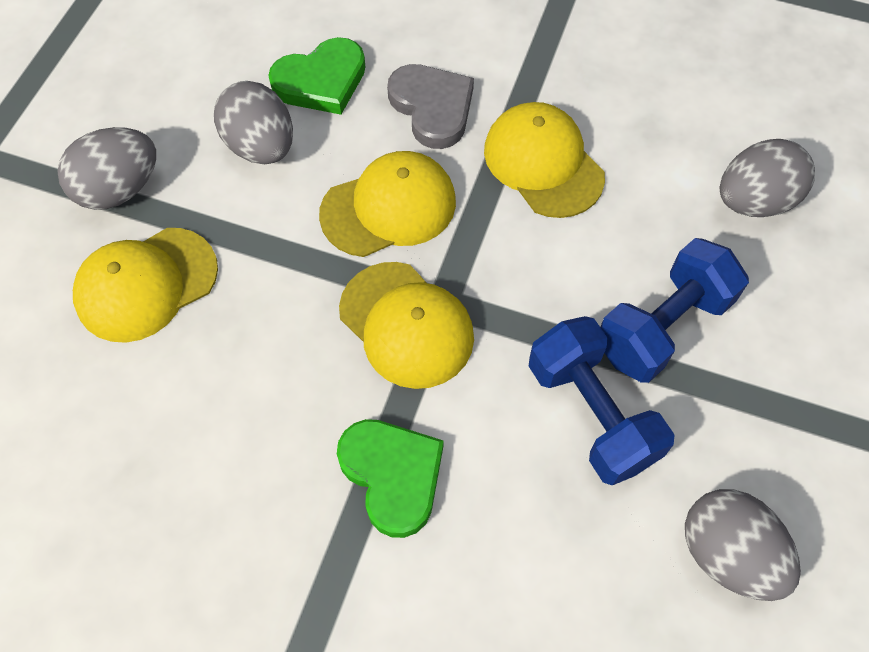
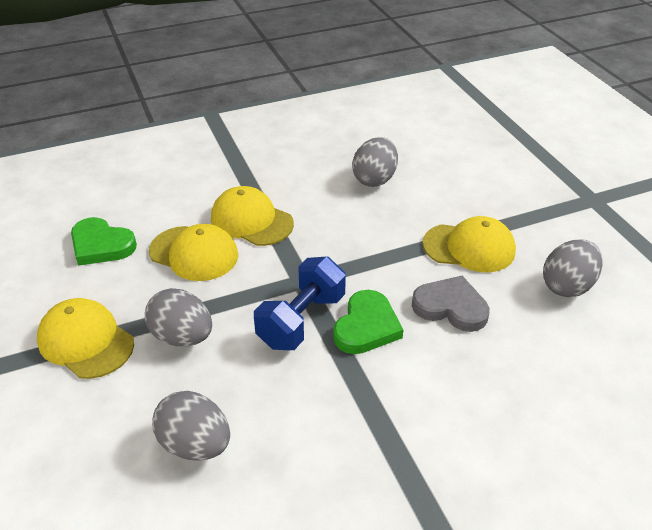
blue dumbbell: 2 -> 1

